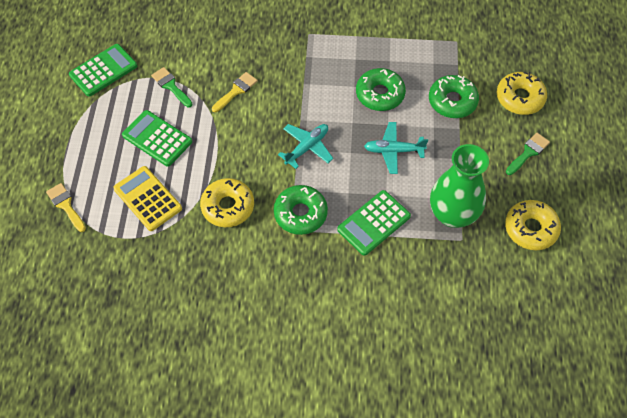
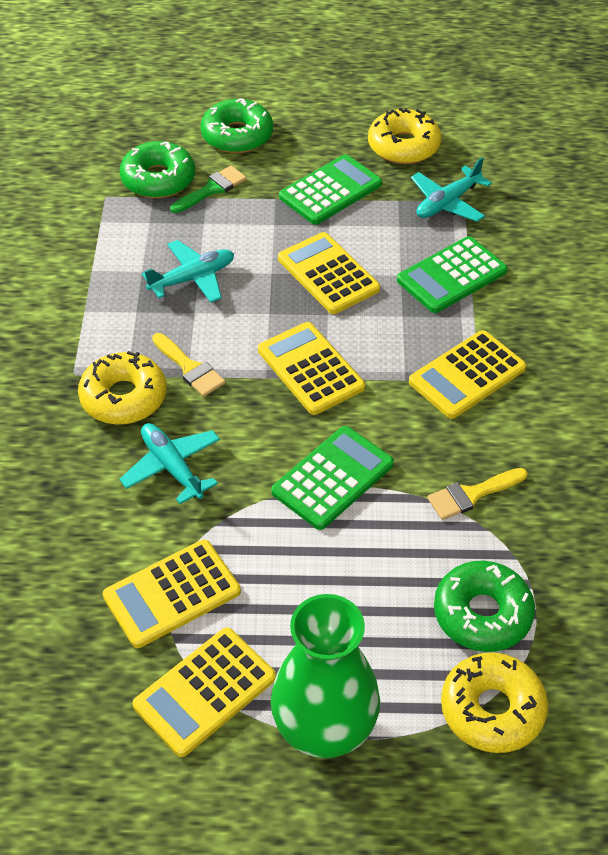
green brush: 2 -> 1
turquoise plane: 2 -> 3
yellow calculator: 1 -> 5

